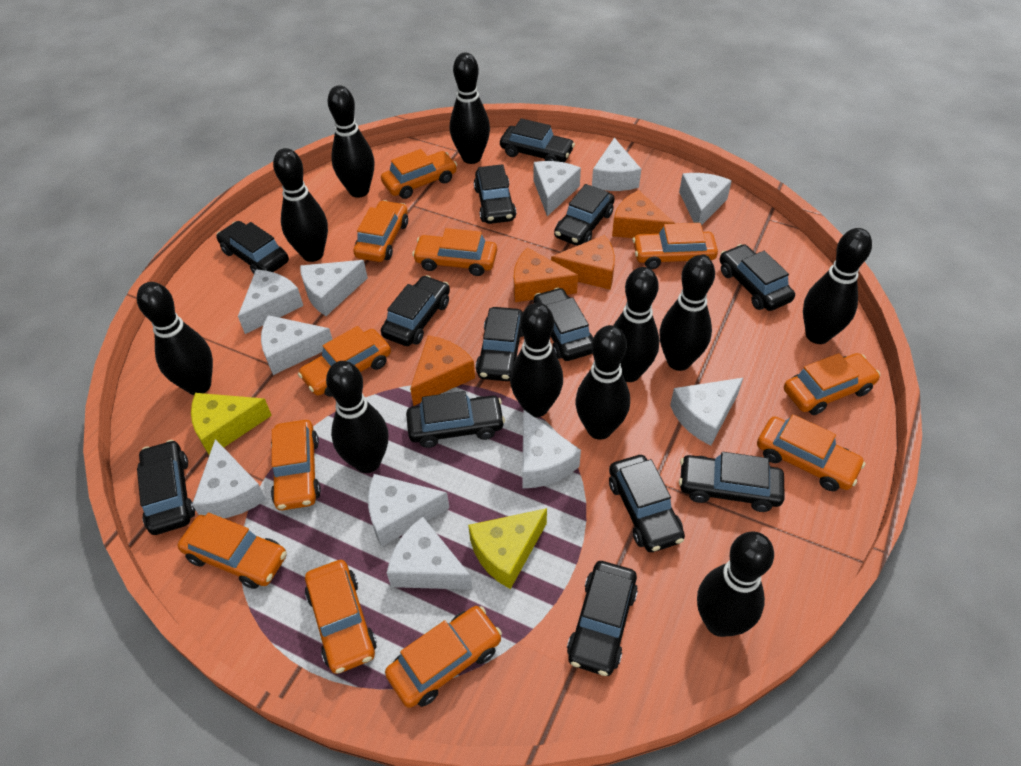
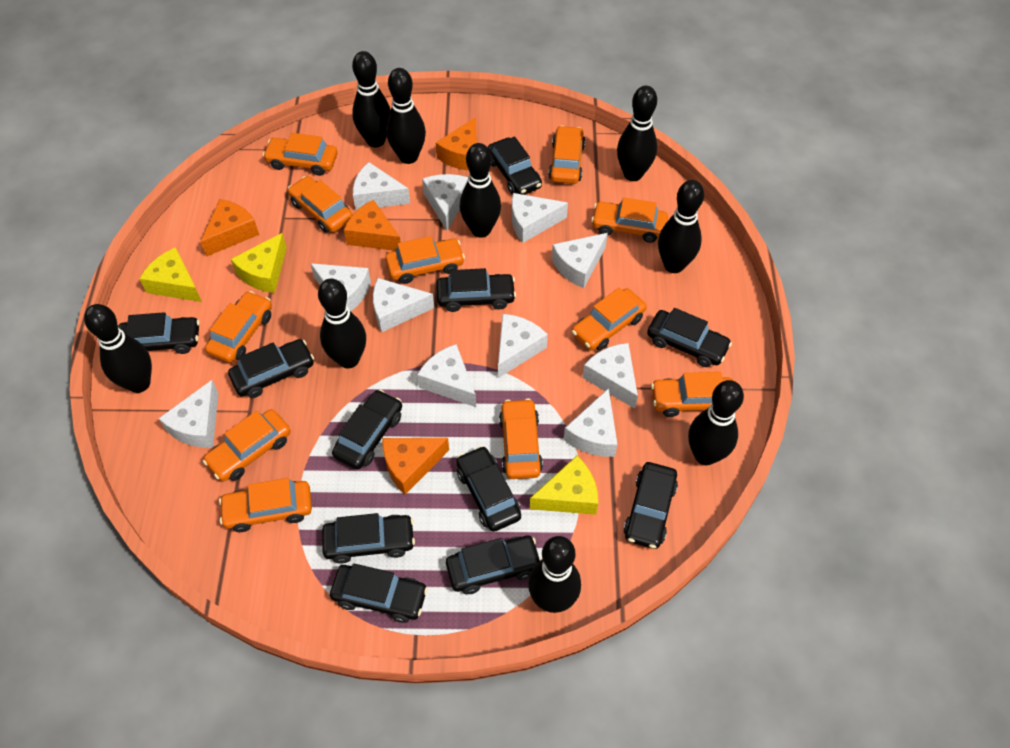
black bowling pin: 11 -> 9
black car: 13 -> 11
yellow cheese: 2 -> 3

